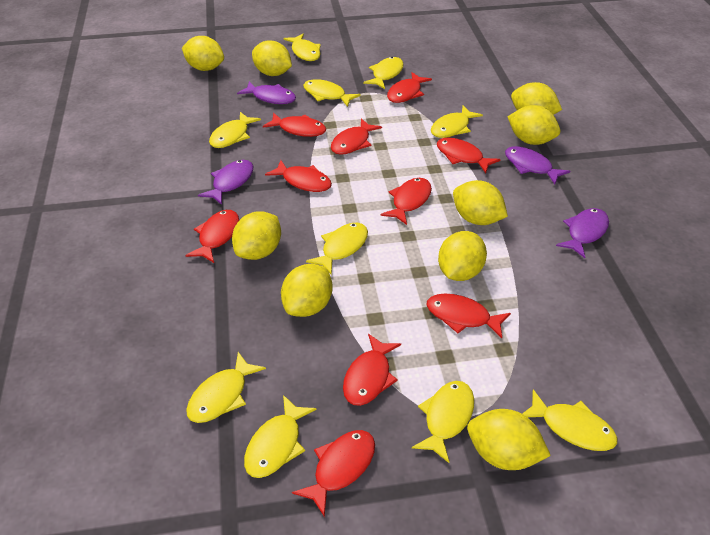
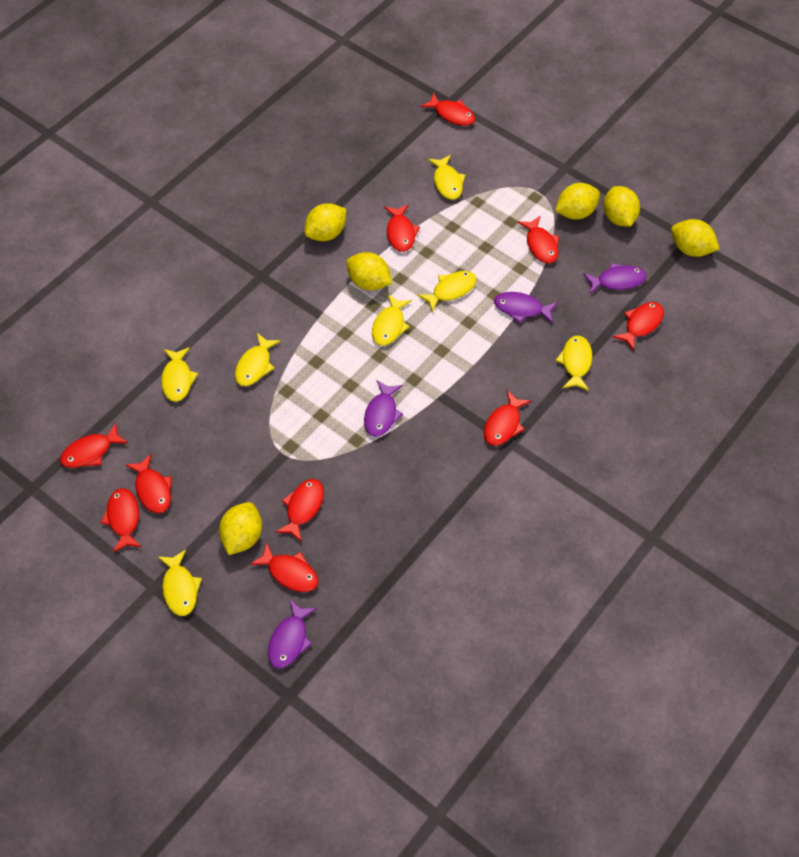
yellow fish: 10 -> 7
yellow lemon: 9 -> 6

